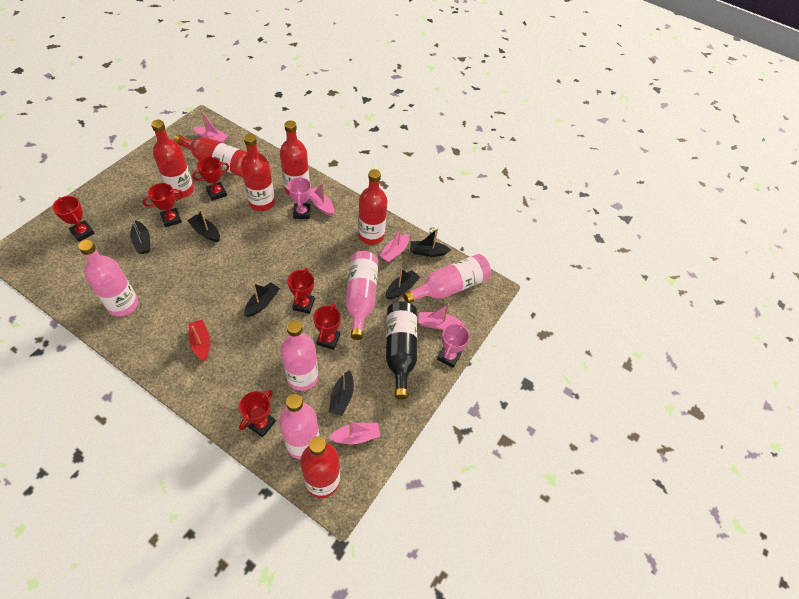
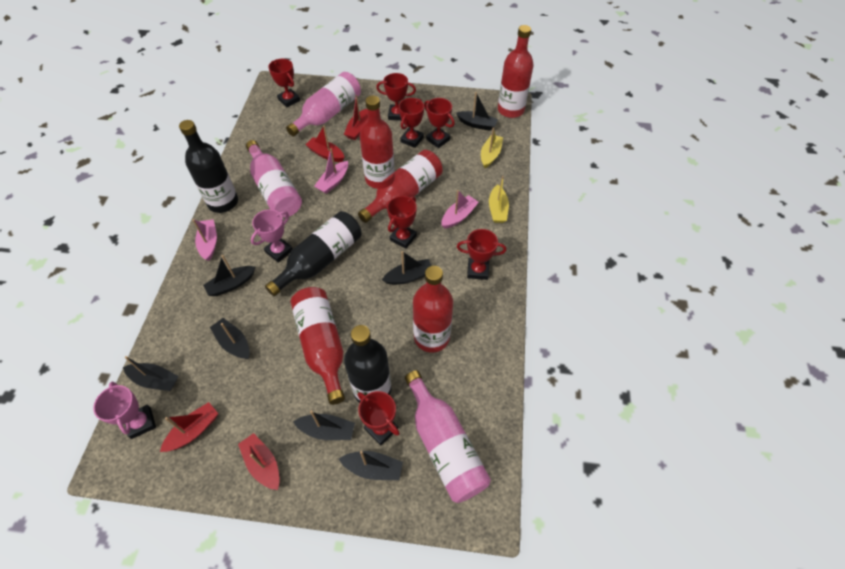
black boat: 6 -> 7
black bottle: 1 -> 3
pink boat: 5 -> 3
pink bottle: 5 -> 3
red boat: 1 -> 4
red bottle: 6 -> 5
red trophy: 6 -> 7
yellow boat: 0 -> 2

